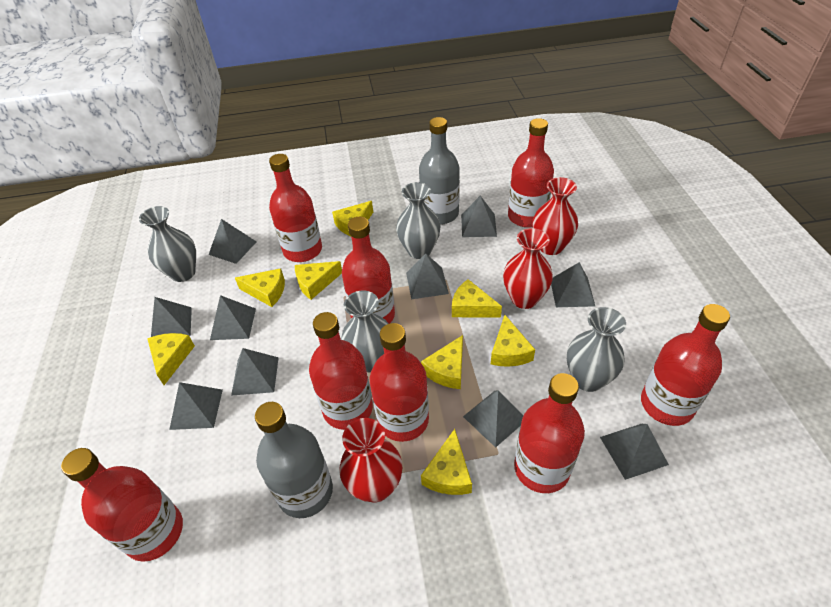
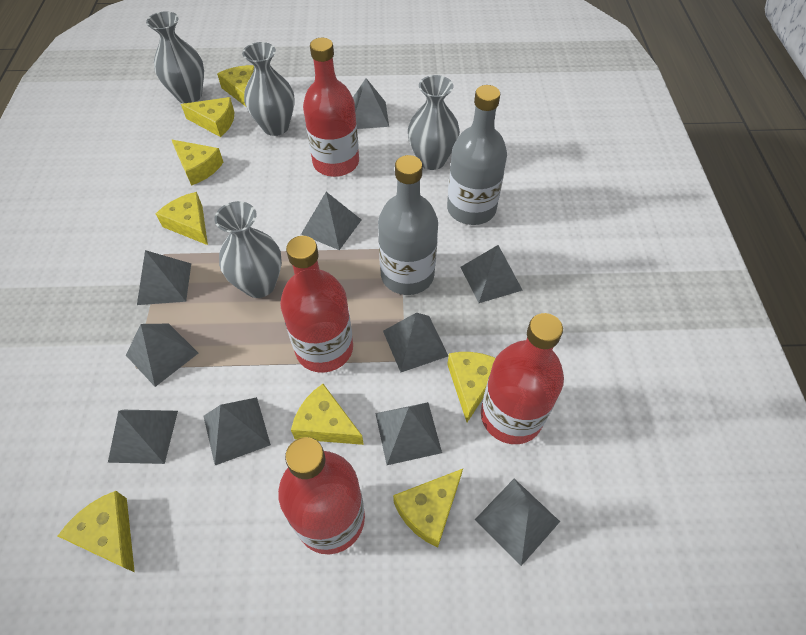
red bottle: 8 -> 4
red vase: 3 -> 0

